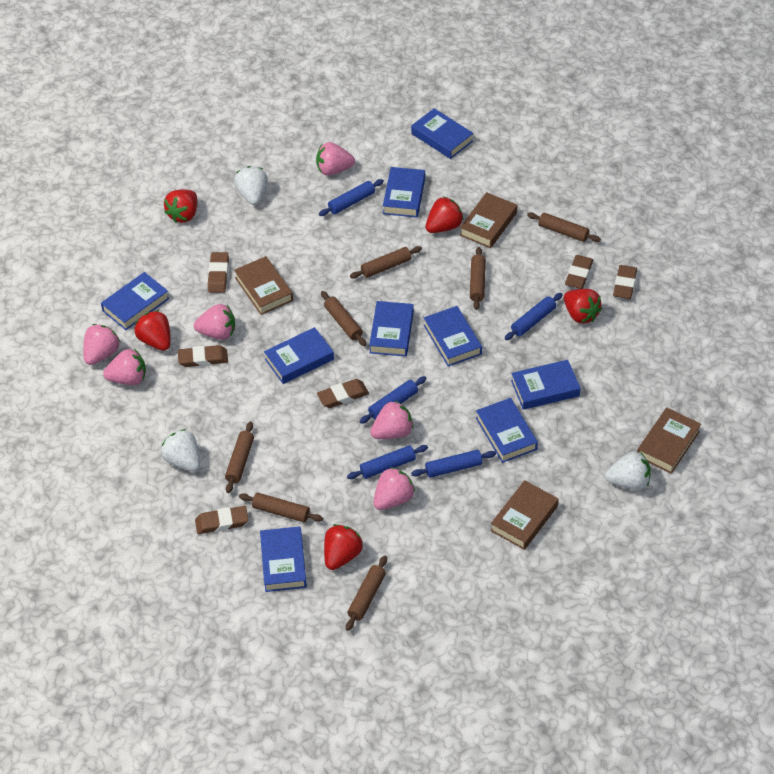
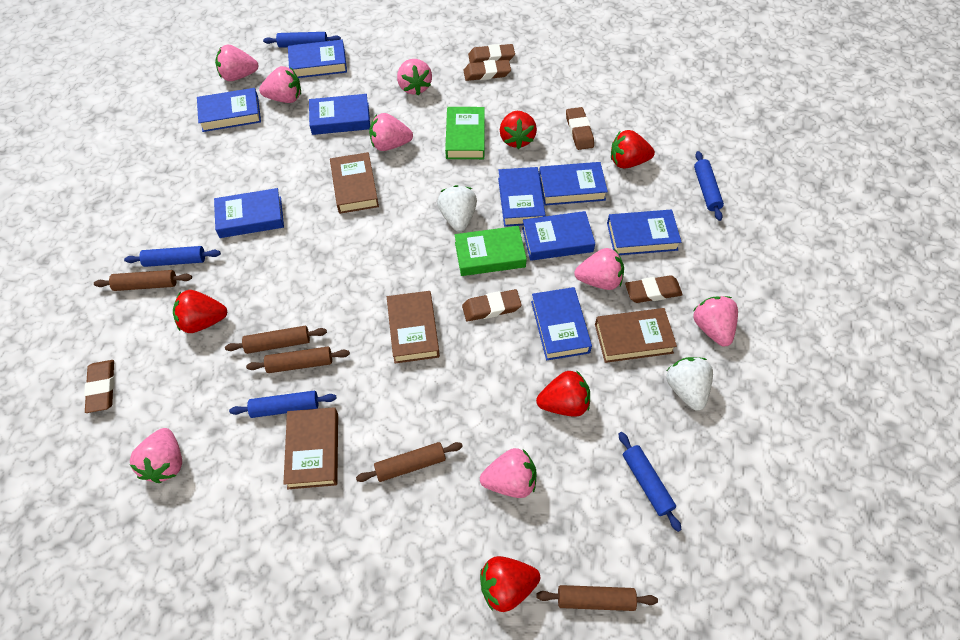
brown rolling pin: 7 -> 5
green book: 0 -> 2
pink strawberry: 6 -> 8
white strawberry: 3 -> 2

